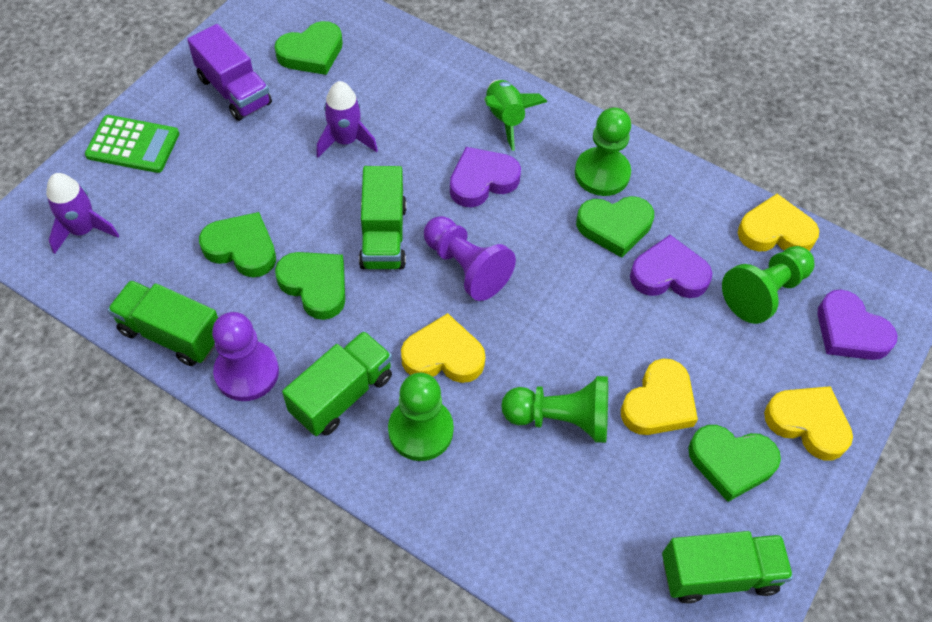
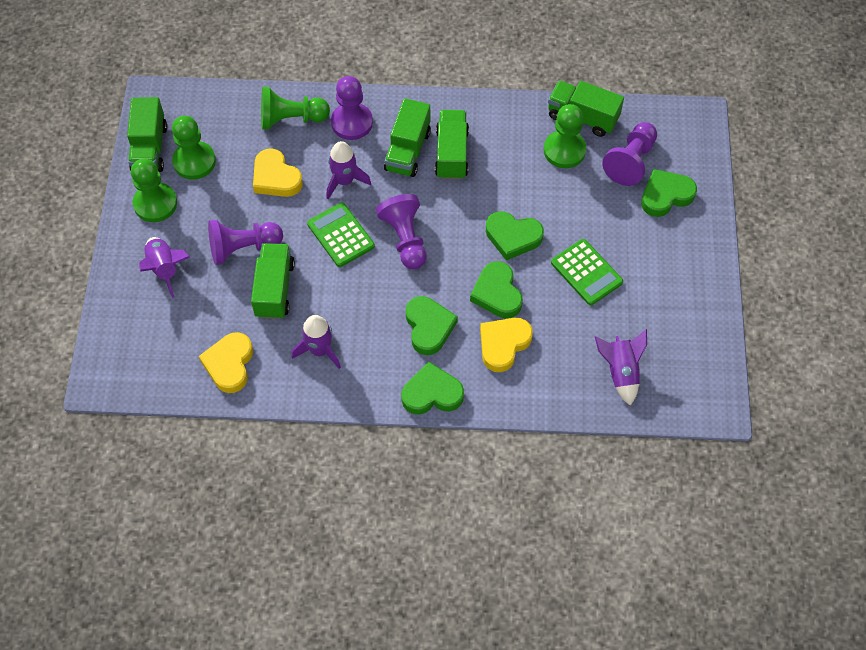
green calculator: 1 -> 2
green rocket: 1 -> 0
green truck: 4 -> 5
purple heart: 3 -> 0
purple pawn: 2 -> 4
purple rocket: 2 -> 4
purple truck: 1 -> 0
yellow heart: 4 -> 3

